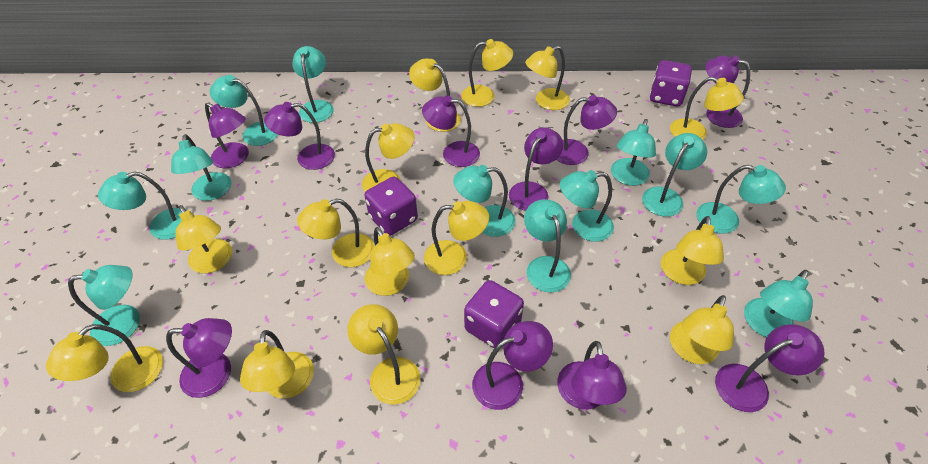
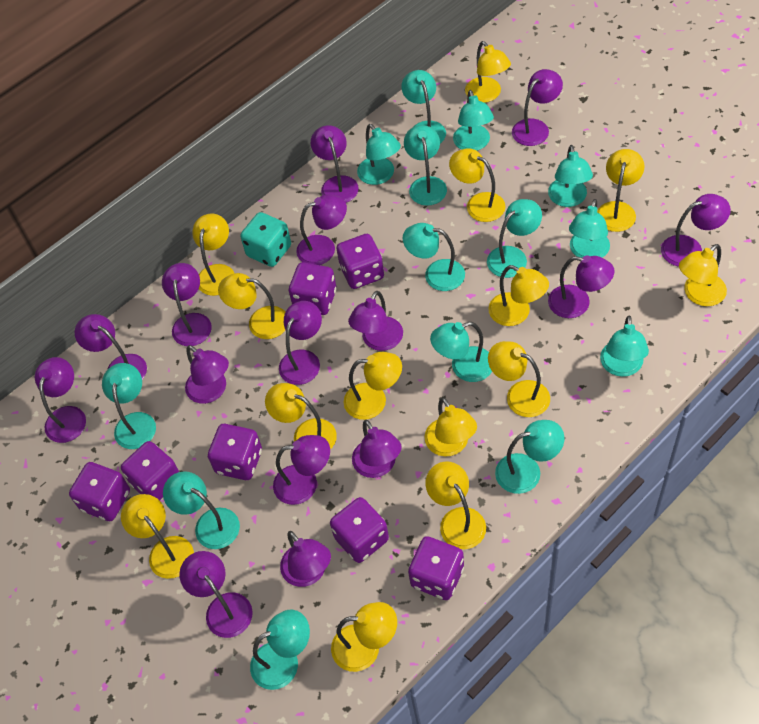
purple dice: 3 -> 7
purple lamp: 10 -> 15
turquoise dice: 0 -> 1
turquoise lamp: 12 -> 14

